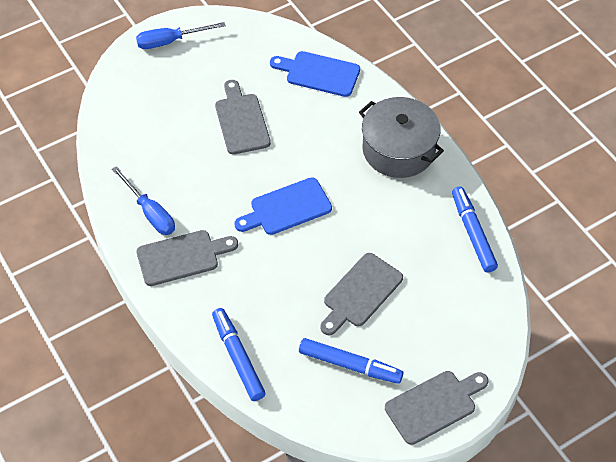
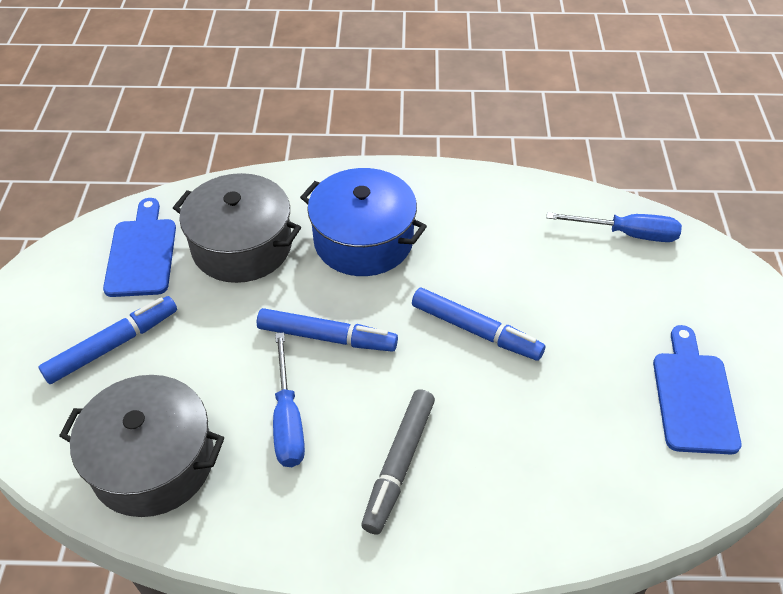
blue pot: 0 -> 1
grey cutting board: 4 -> 0
grey marker: 0 -> 1
grey pot: 1 -> 2

